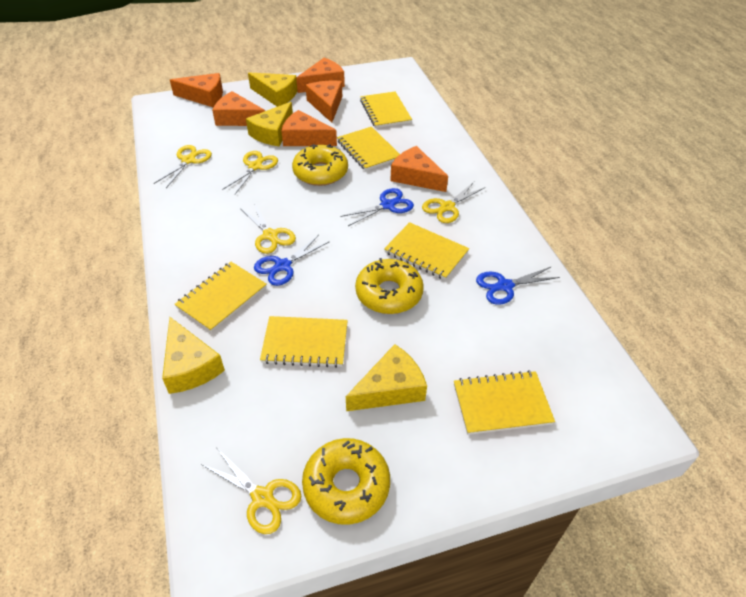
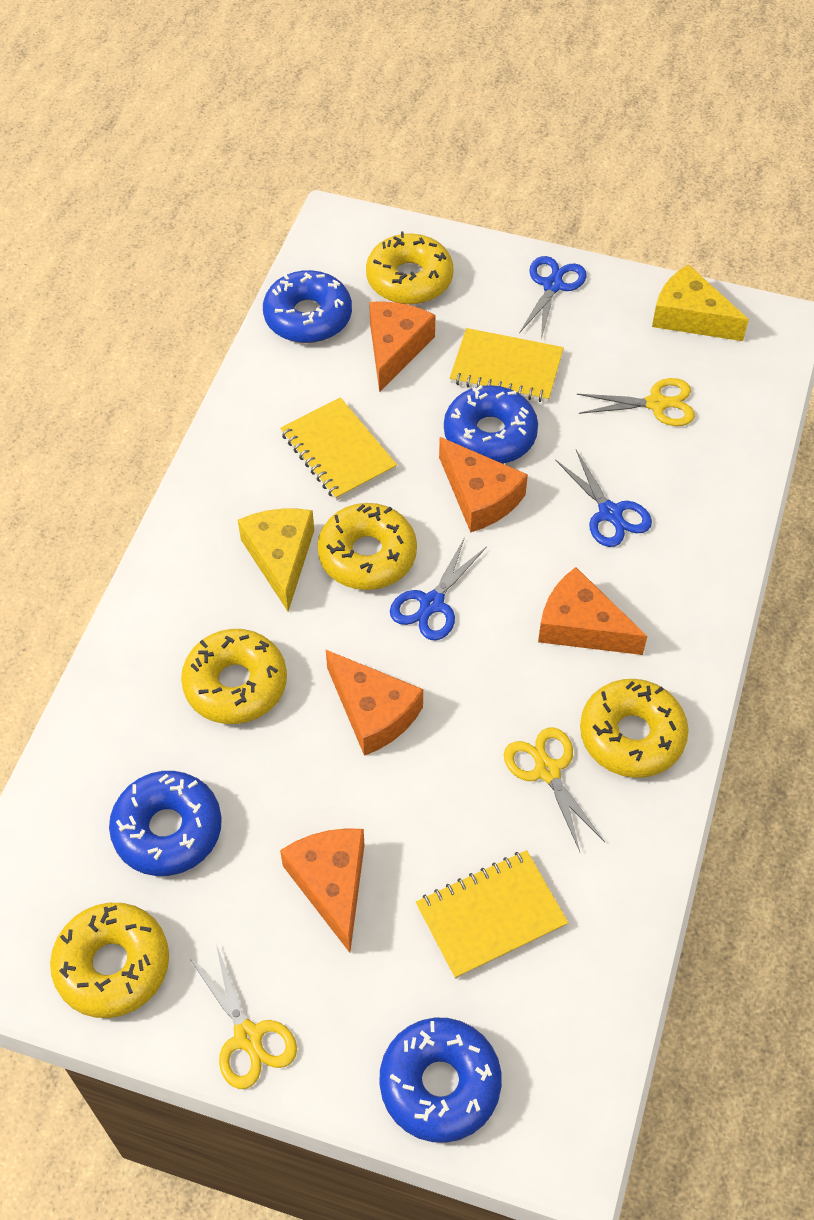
blue donut: 0 -> 4
orange cheese: 6 -> 5
yellow cheese: 4 -> 2
yellow donut: 3 -> 5
yellow notebook: 6 -> 3
yellow scissors: 5 -> 3

